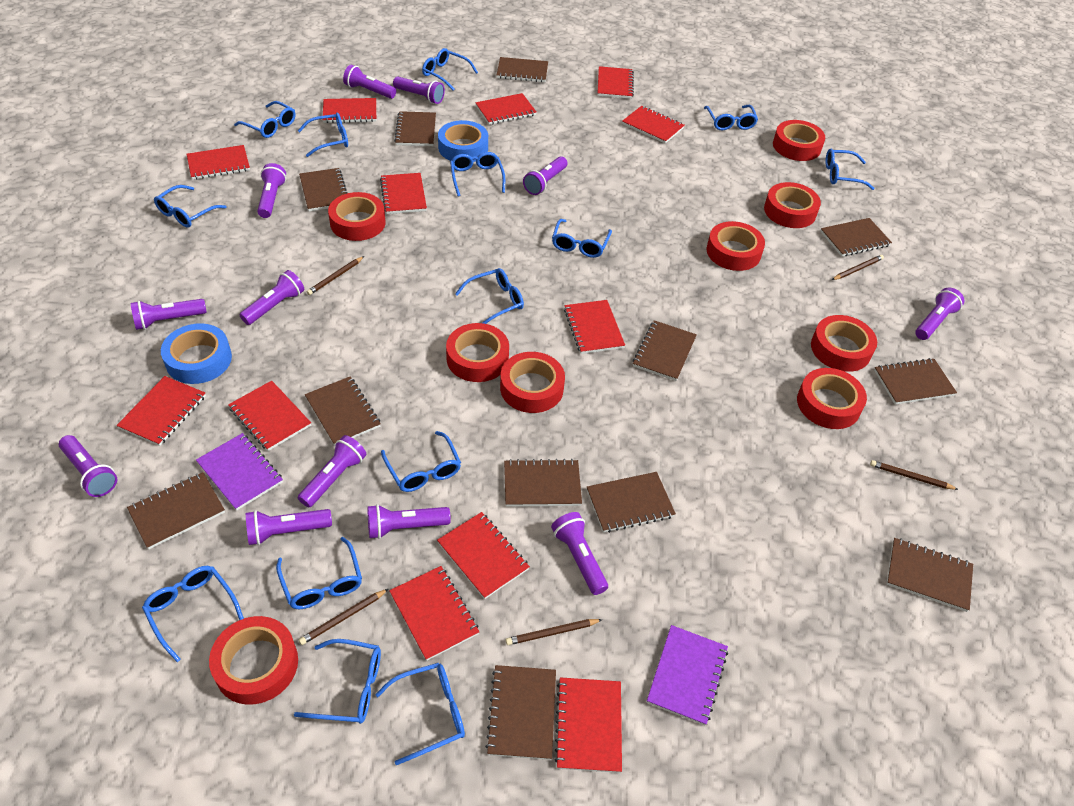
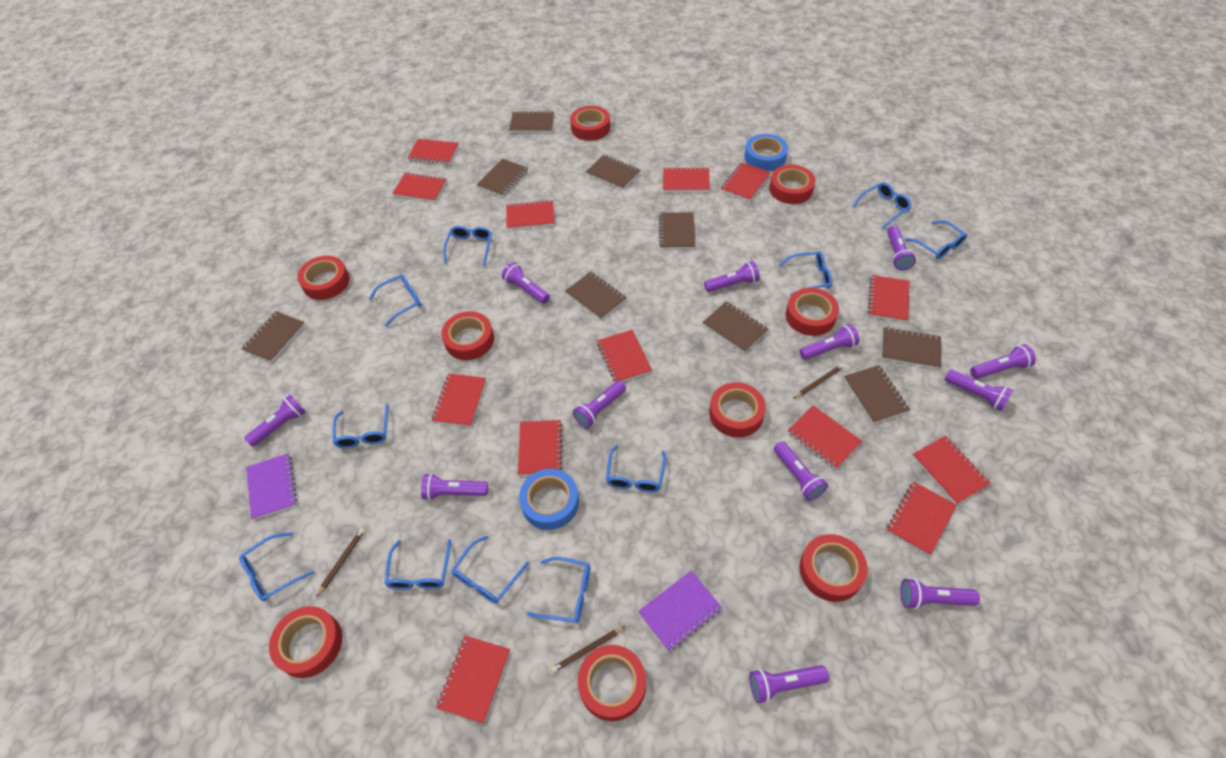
blue glasses: 14 -> 11
brown notebook: 12 -> 9
brown pencil: 5 -> 3
red notebook: 12 -> 13

